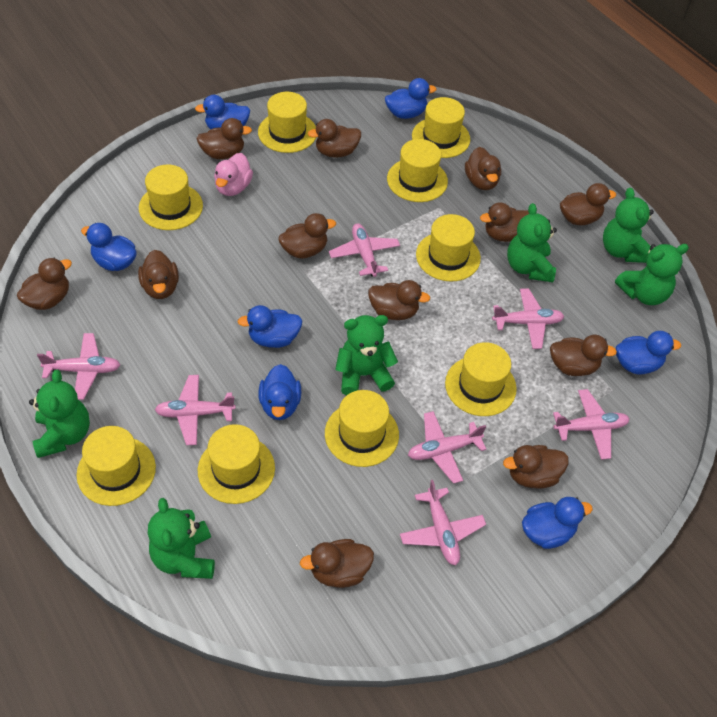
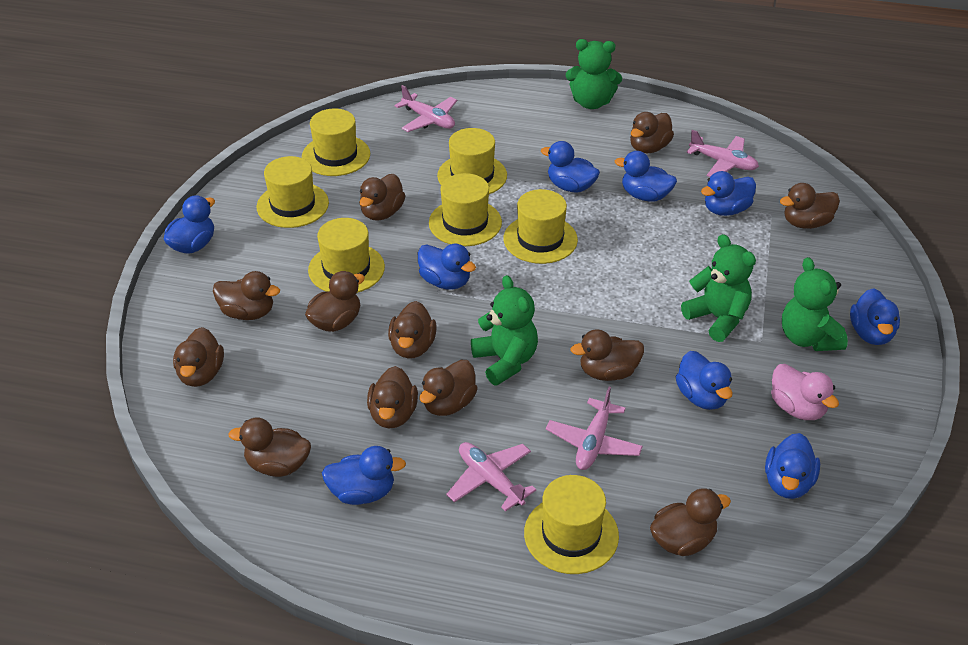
blue duck: 7 -> 9
green teddy bear: 6 -> 4
pink plane: 7 -> 4
yellow hat: 9 -> 7

